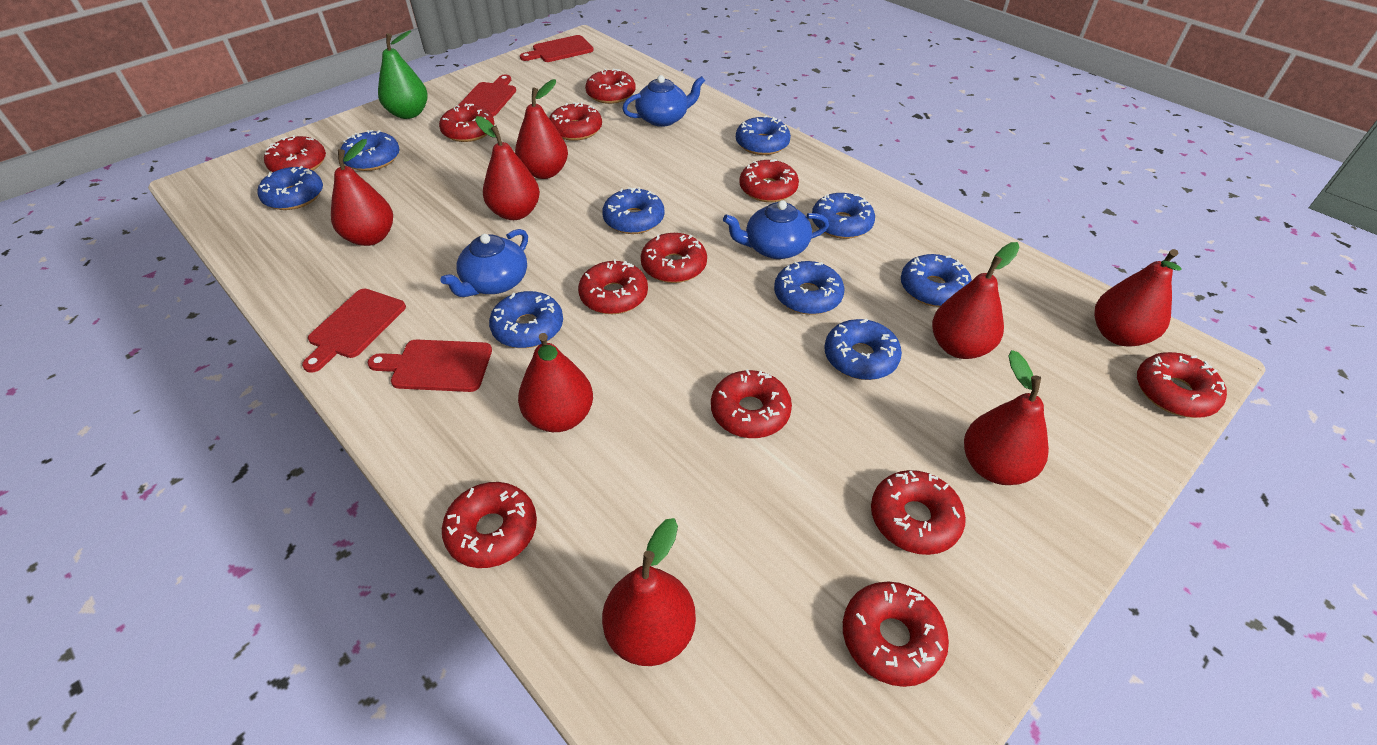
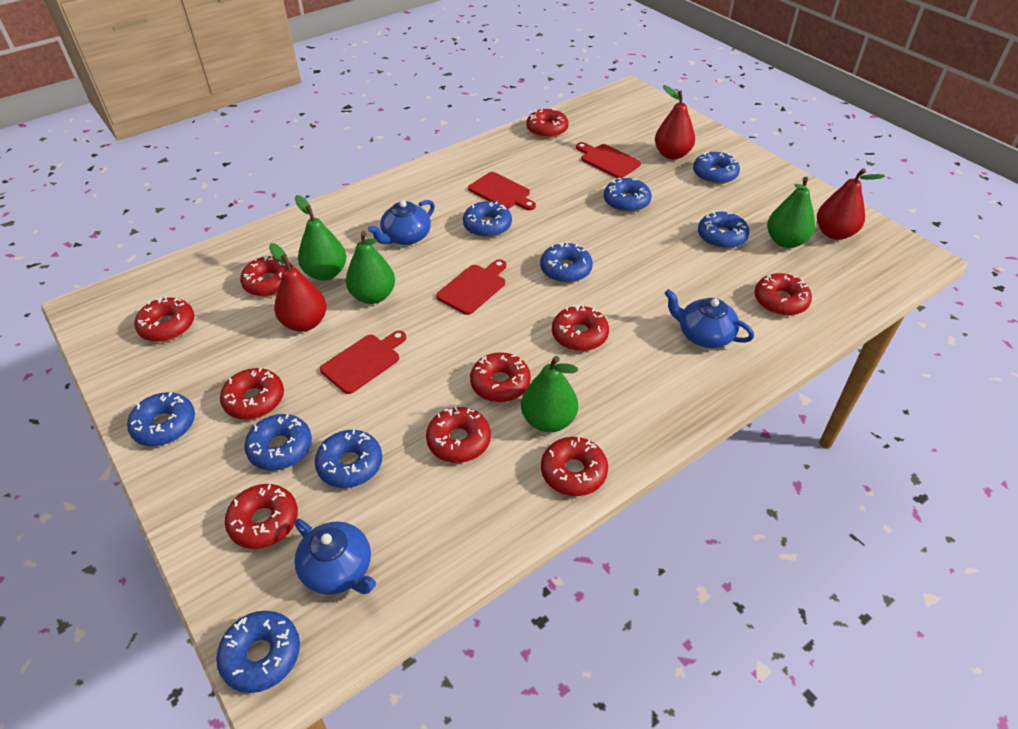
green pear: 1 -> 4
red donut: 12 -> 10
red pear: 8 -> 3

